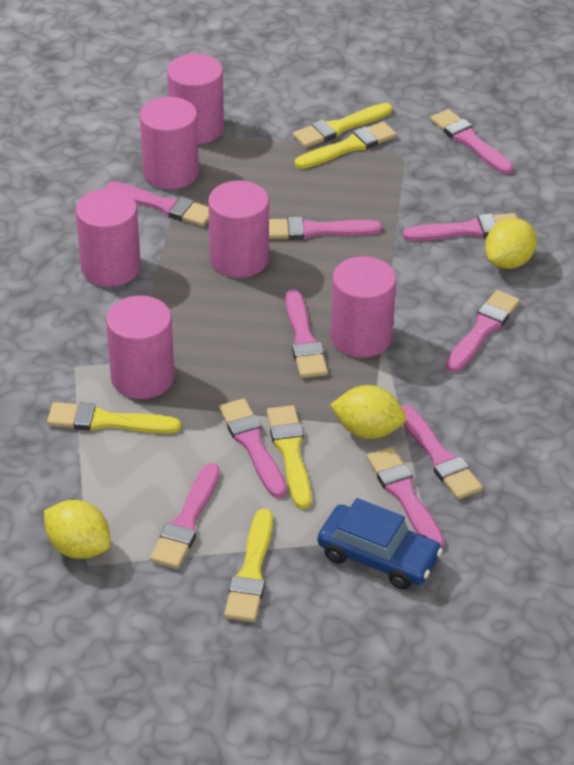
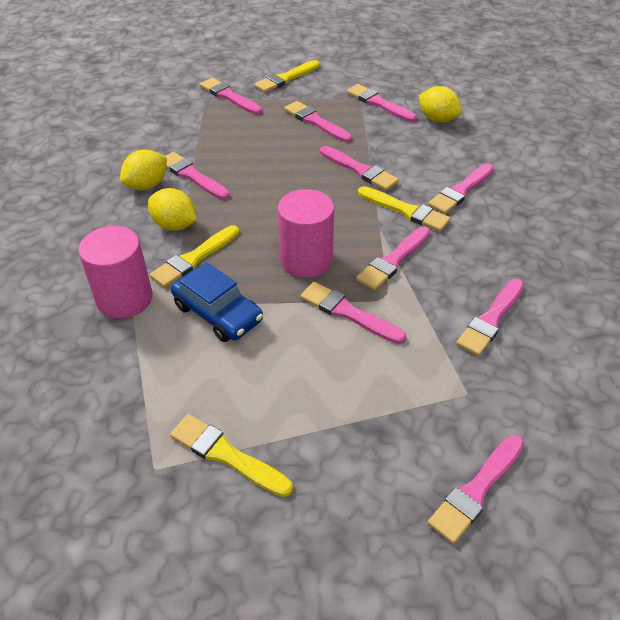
pink cylinder: 6 -> 2
yellow brush: 5 -> 4

